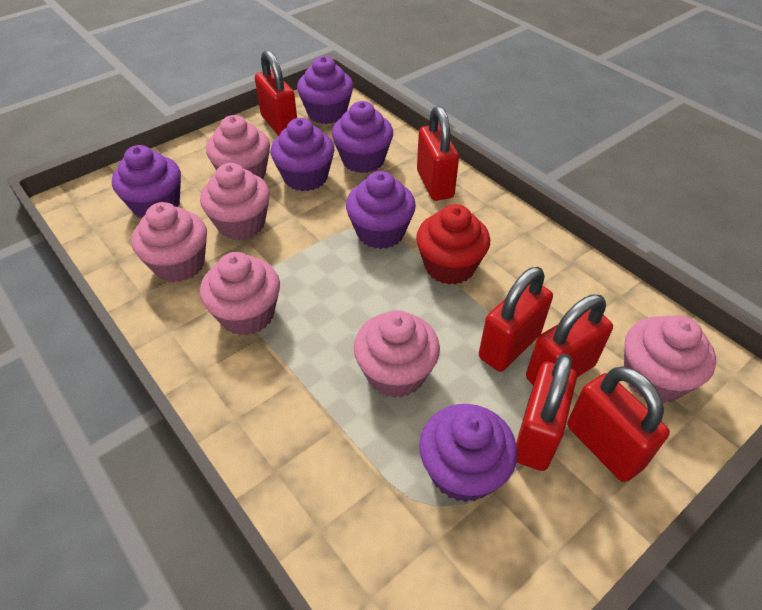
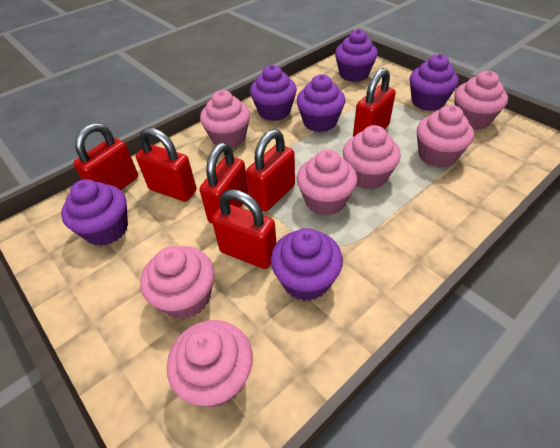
pink cupcake: 6 -> 7
red cupcake: 1 -> 0

